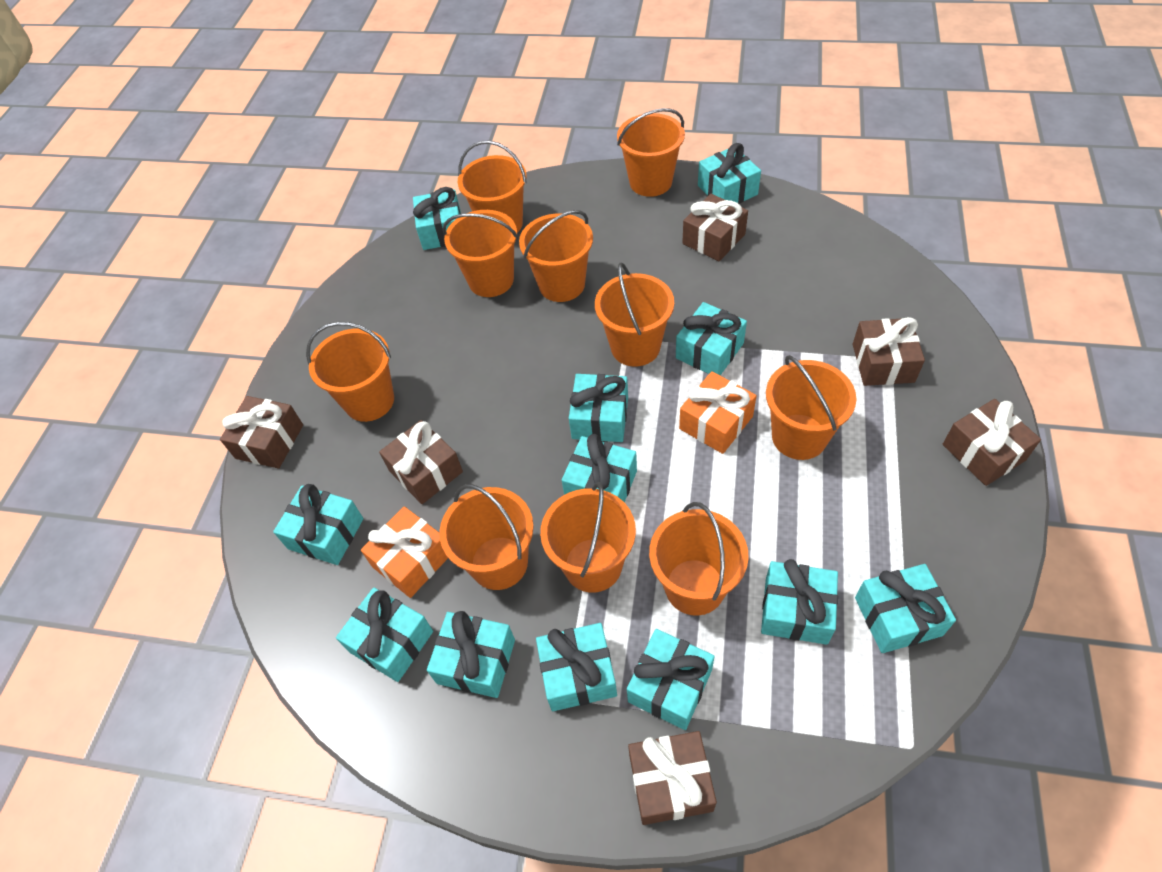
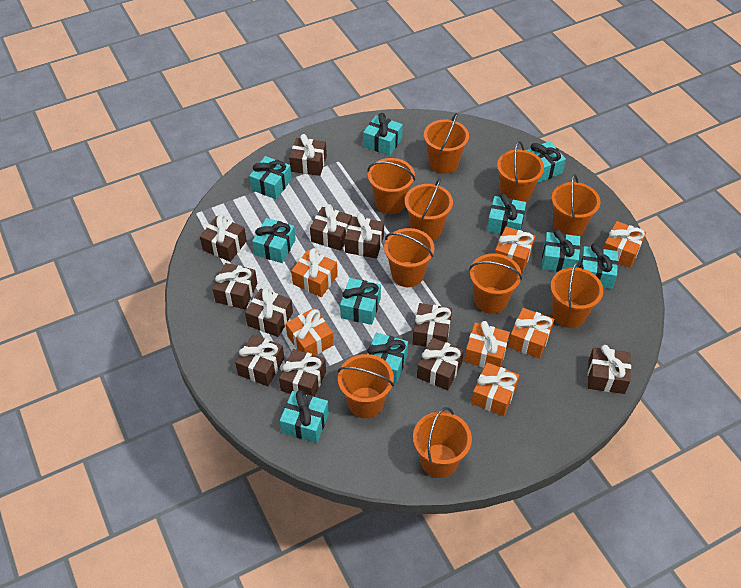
brown gift: 6 -> 11
orange gift: 2 -> 7
turquoise gift: 12 -> 10

